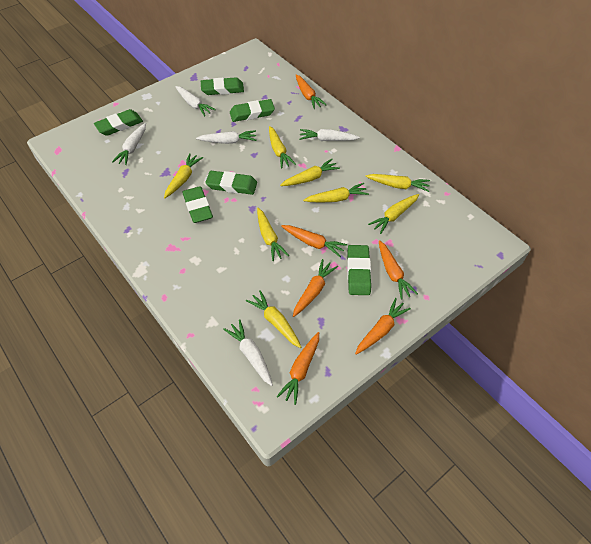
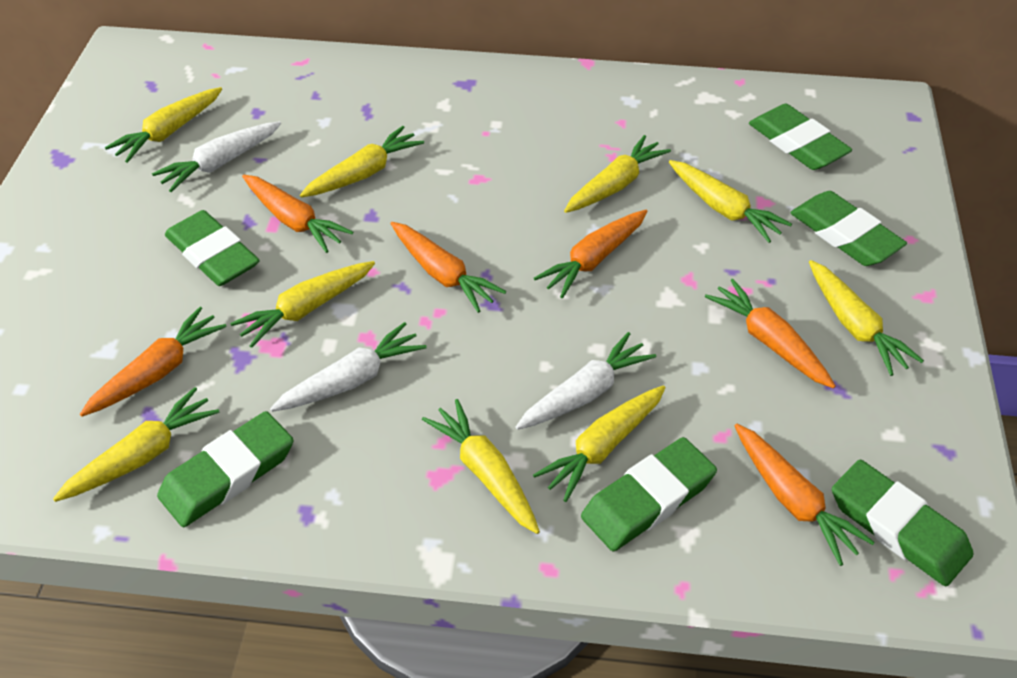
white carrot: 5 -> 3
yellow carrot: 8 -> 9

